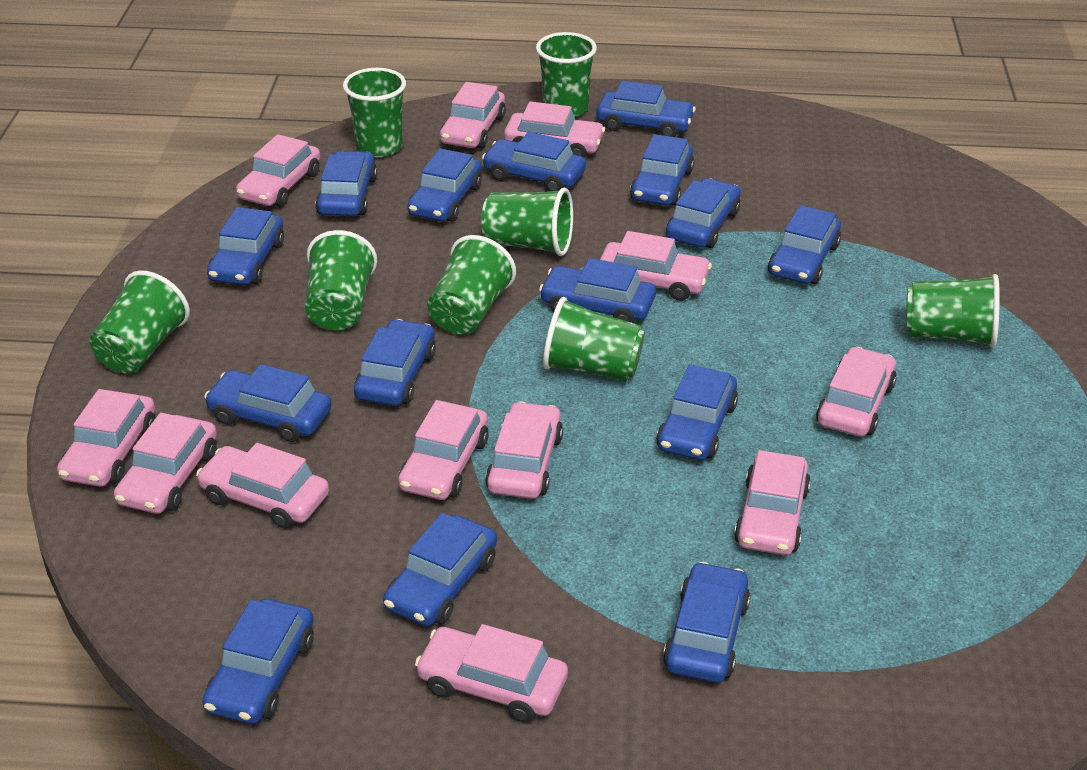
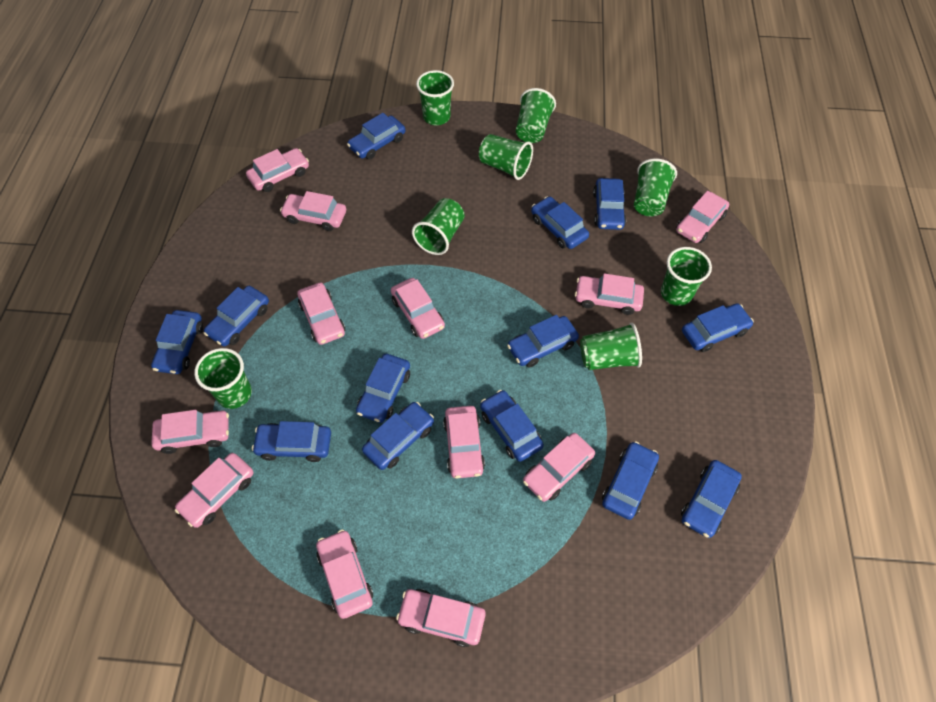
blue car: 15 -> 13

